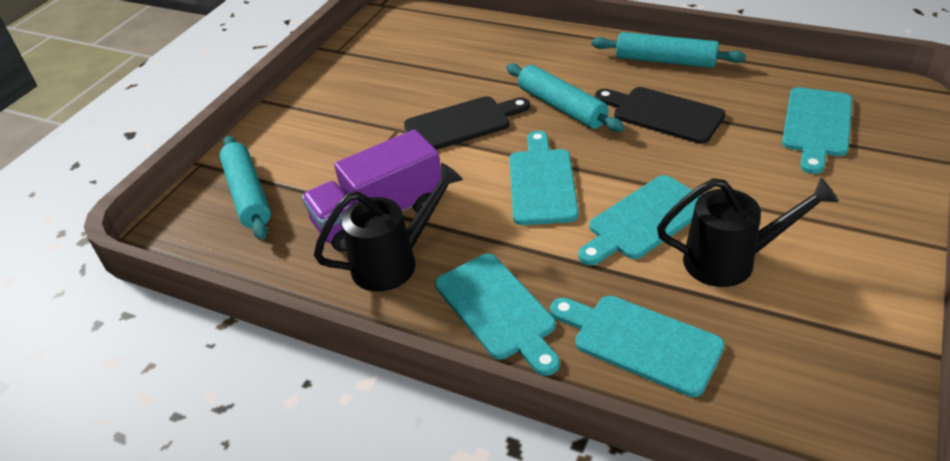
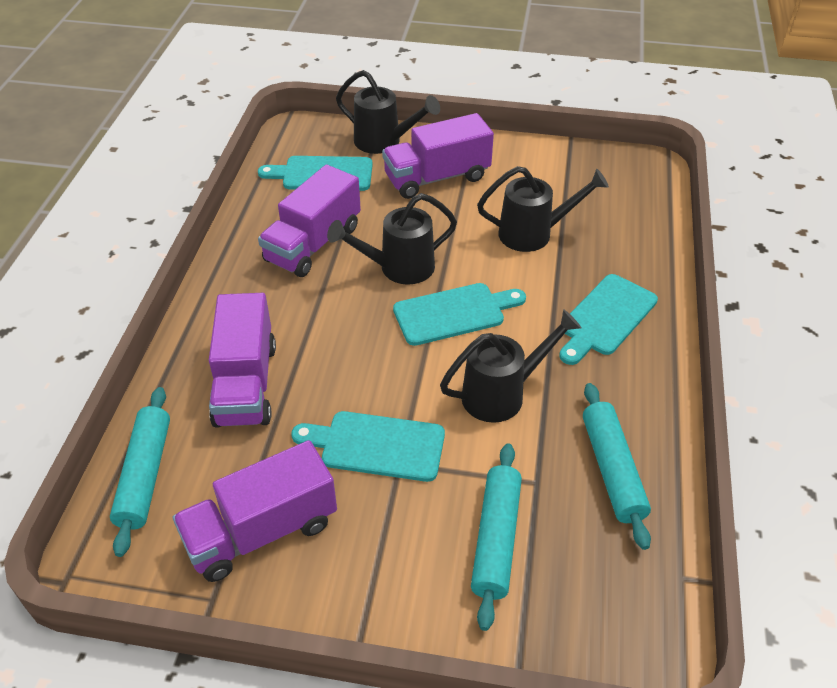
black cutting board: 2 -> 0
black watering can: 2 -> 4
purple truck: 1 -> 4
turquoise cutting board: 5 -> 4

